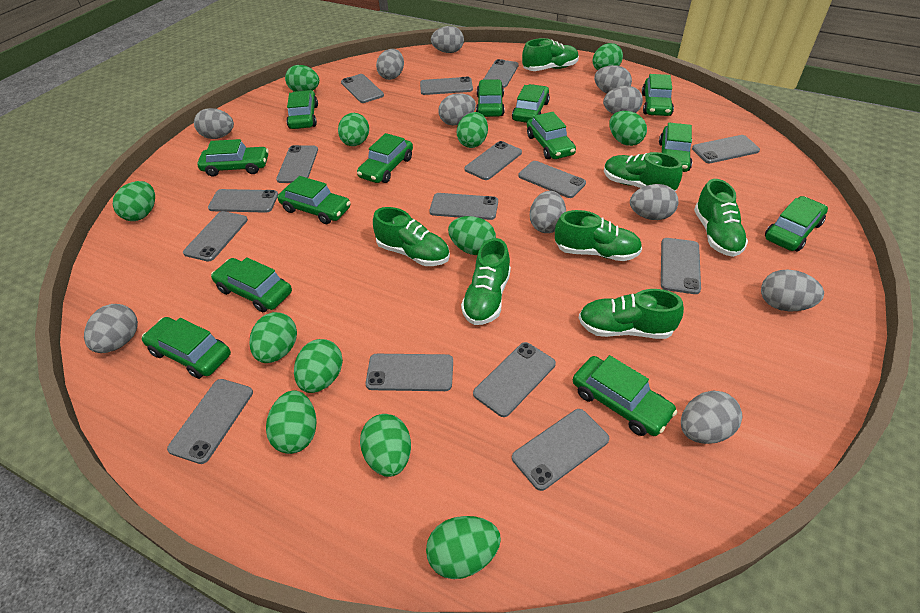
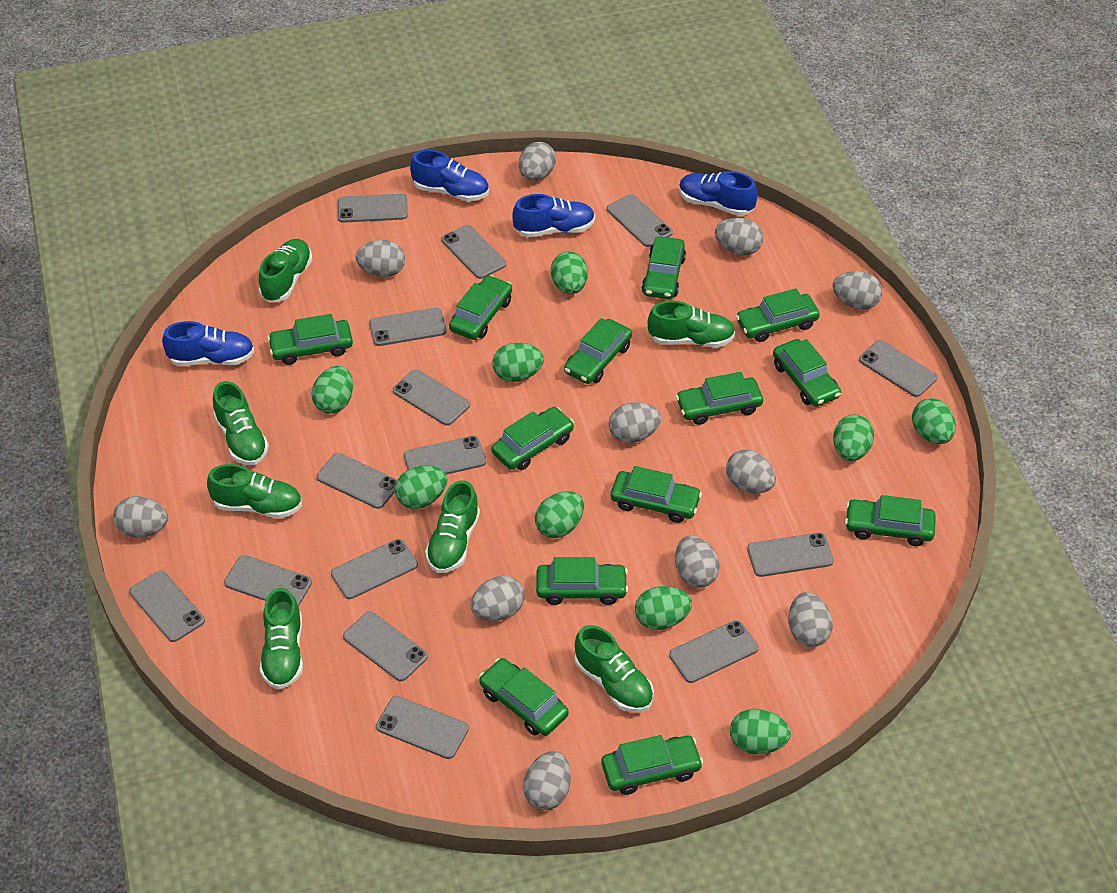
blue shoe: 0 -> 4
green egg: 12 -> 9

